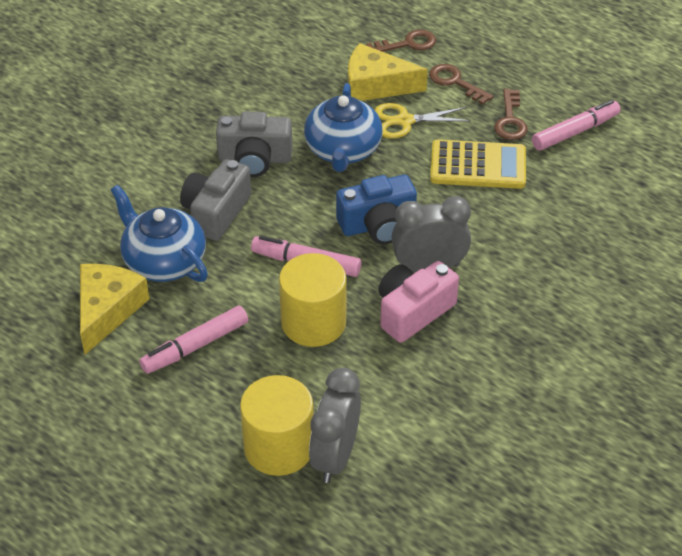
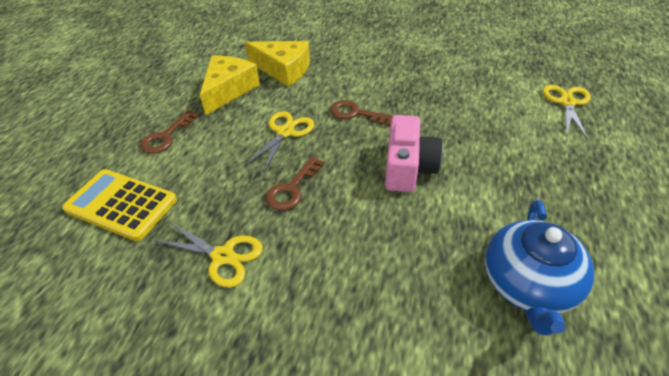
blue camera: 1 -> 0
blue teapot: 2 -> 1
grey camera: 2 -> 0
grey clock: 2 -> 0
pink marker: 3 -> 0
yellow cylinder: 2 -> 0
yellow scissors: 1 -> 3

